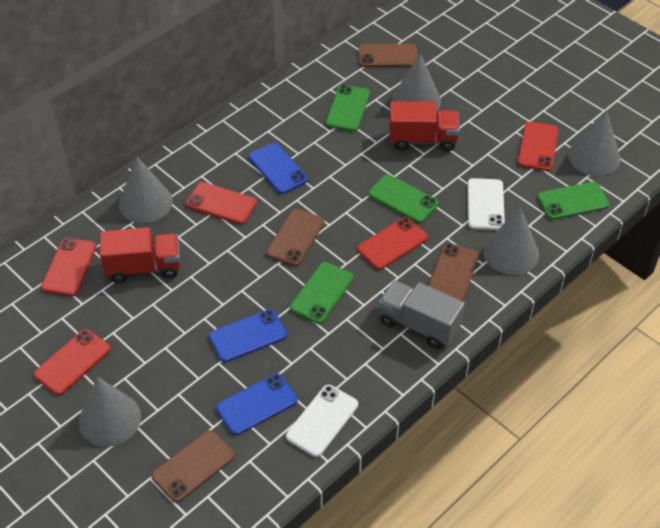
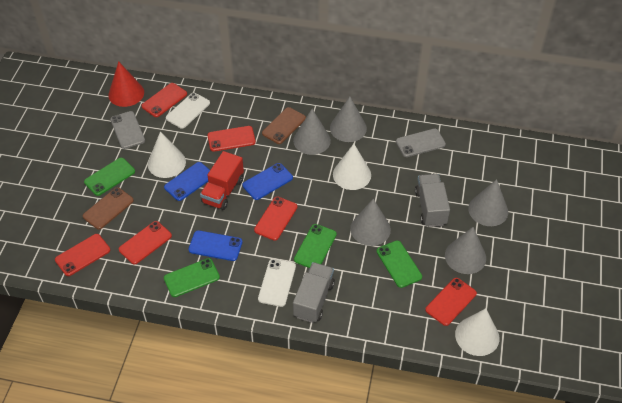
brown phone: 4 -> 2
grey phone: 0 -> 2
grey truck: 1 -> 2
red cone: 0 -> 1
red phone: 5 -> 6
red truck: 2 -> 1
white cone: 0 -> 3

